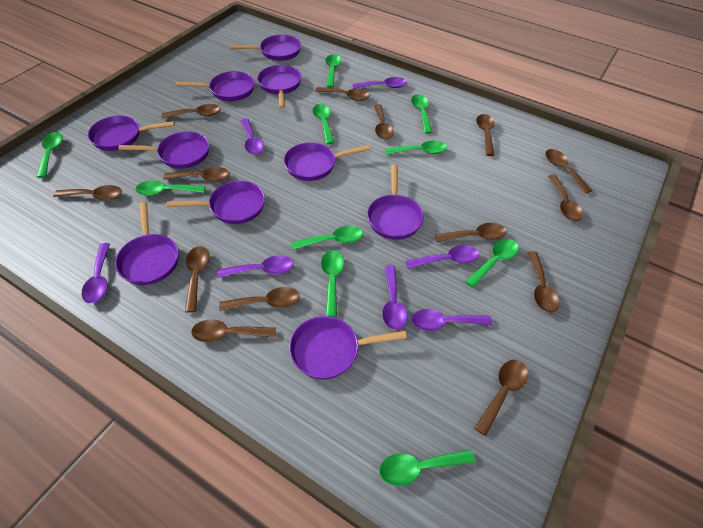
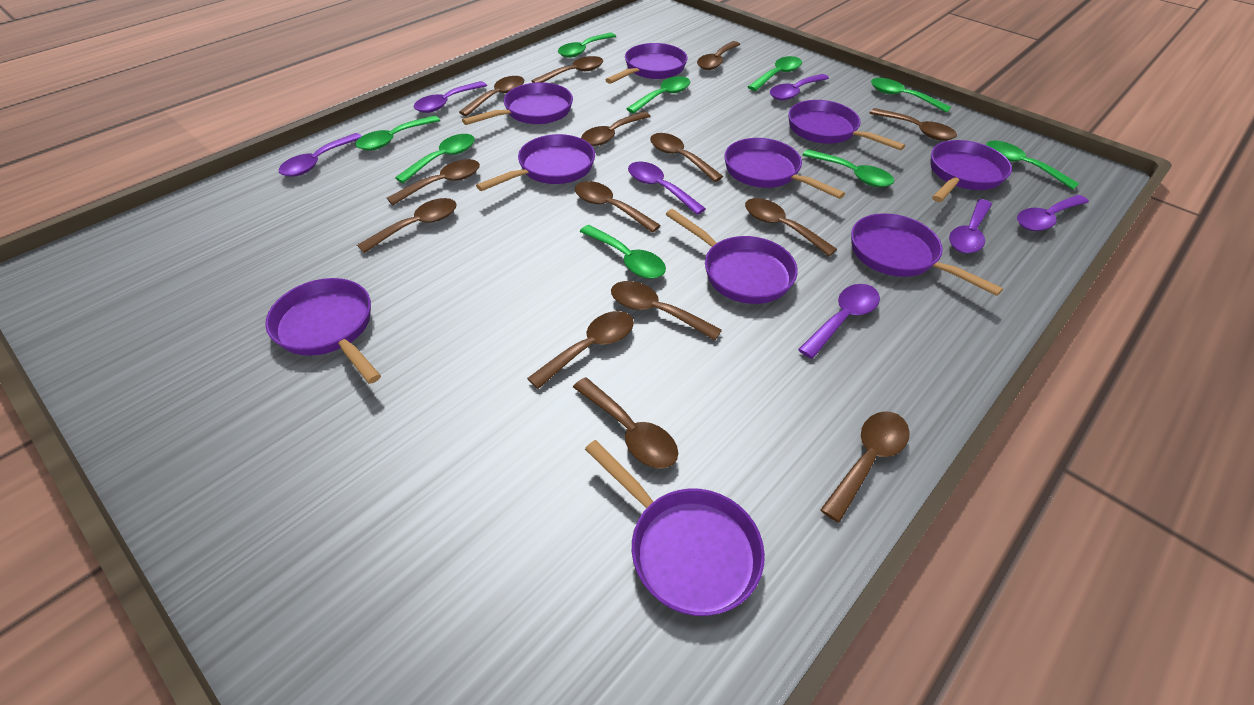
green spoon: 10 -> 9

